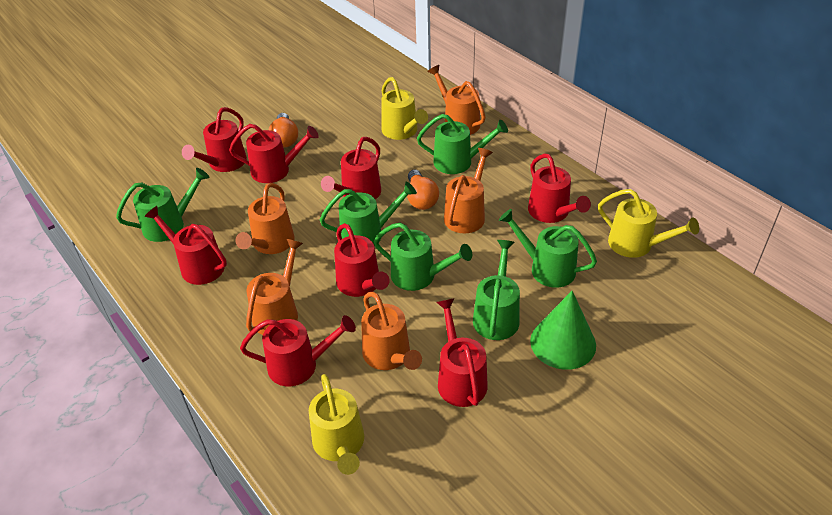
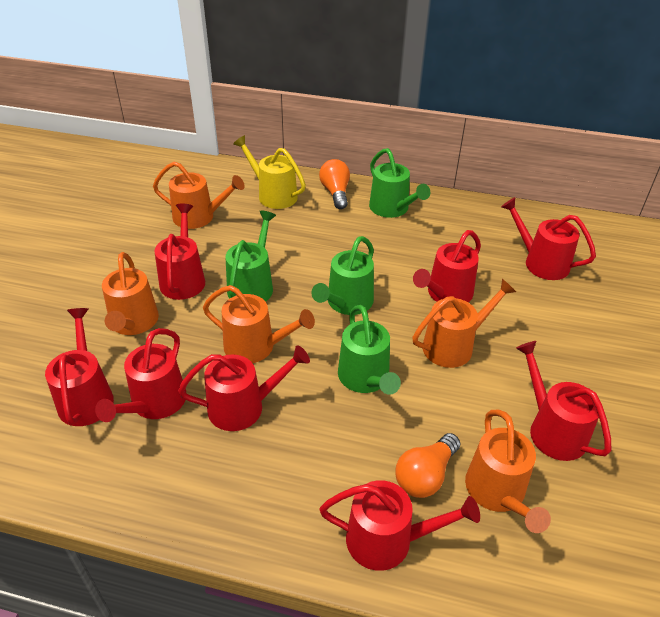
green cone: 1 -> 0
green watering can: 6 -> 4
yellow watering can: 3 -> 1

